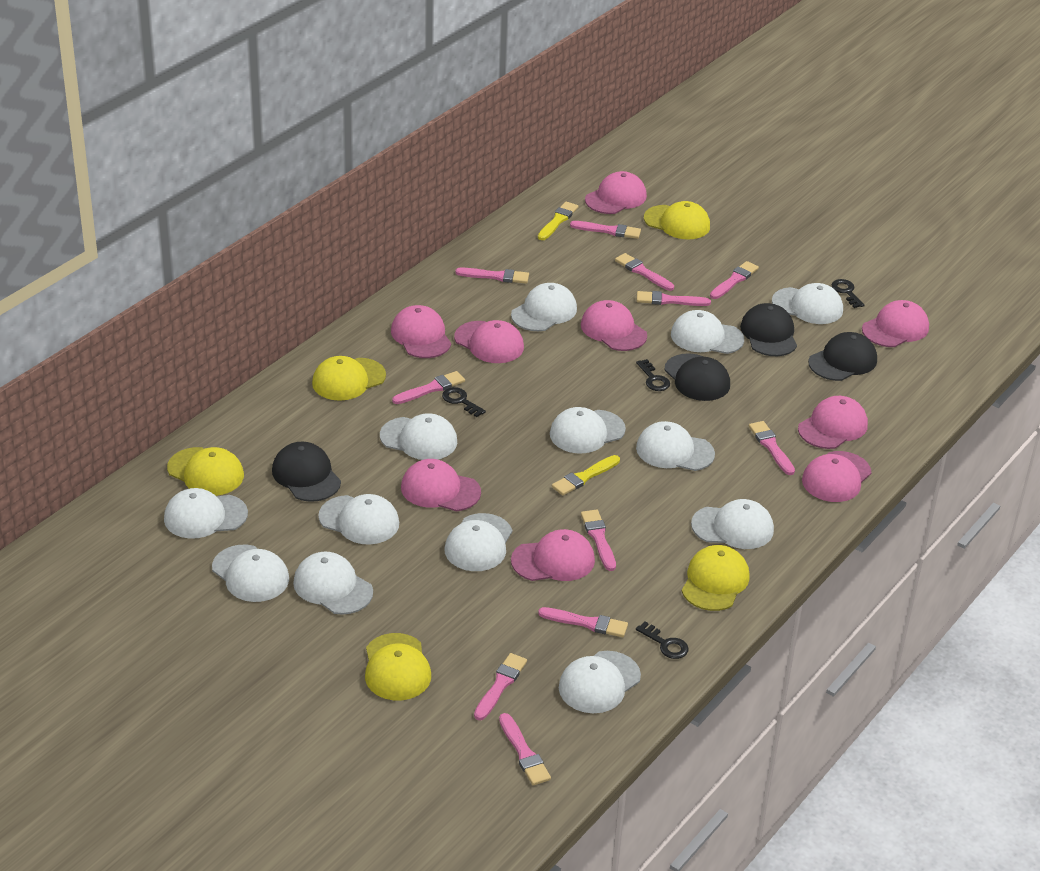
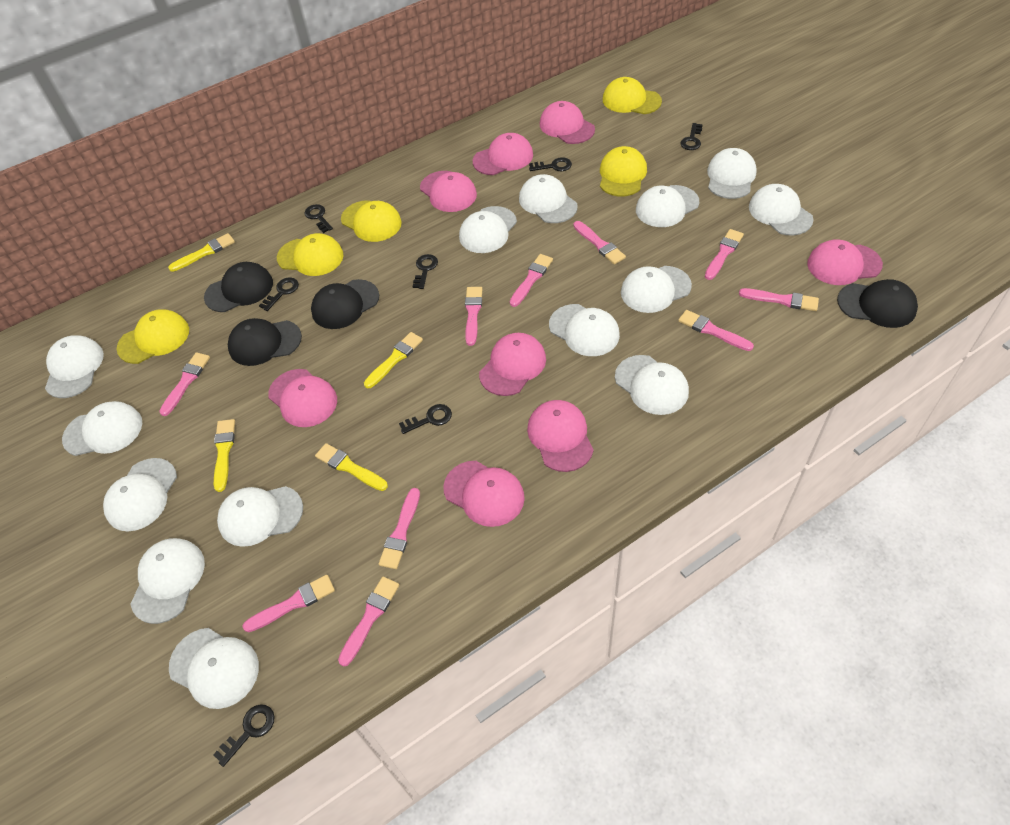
black key: 4 -> 7
pink brush: 11 -> 10
pink cap: 9 -> 8
white cap: 13 -> 14
yellow brush: 2 -> 4

